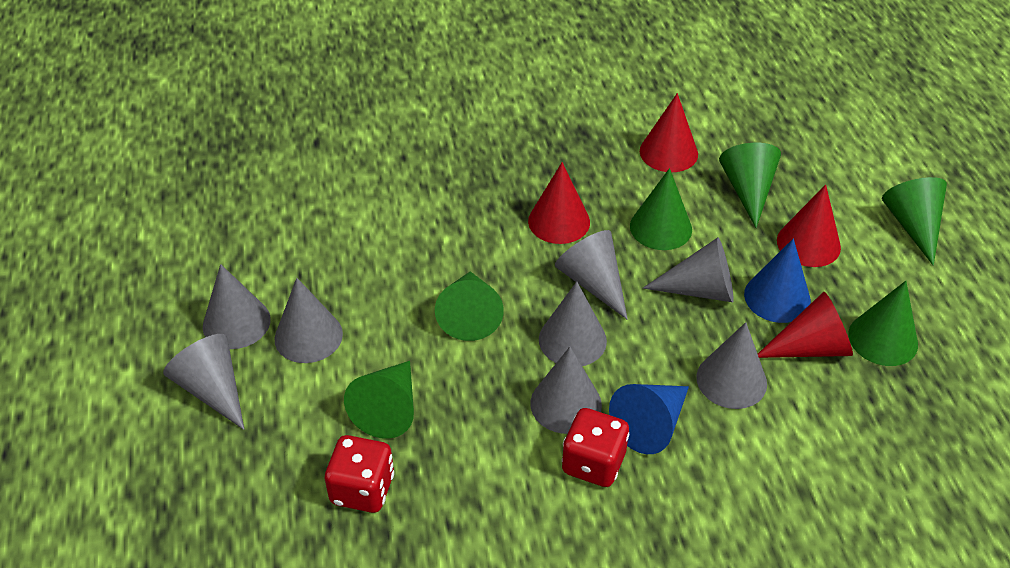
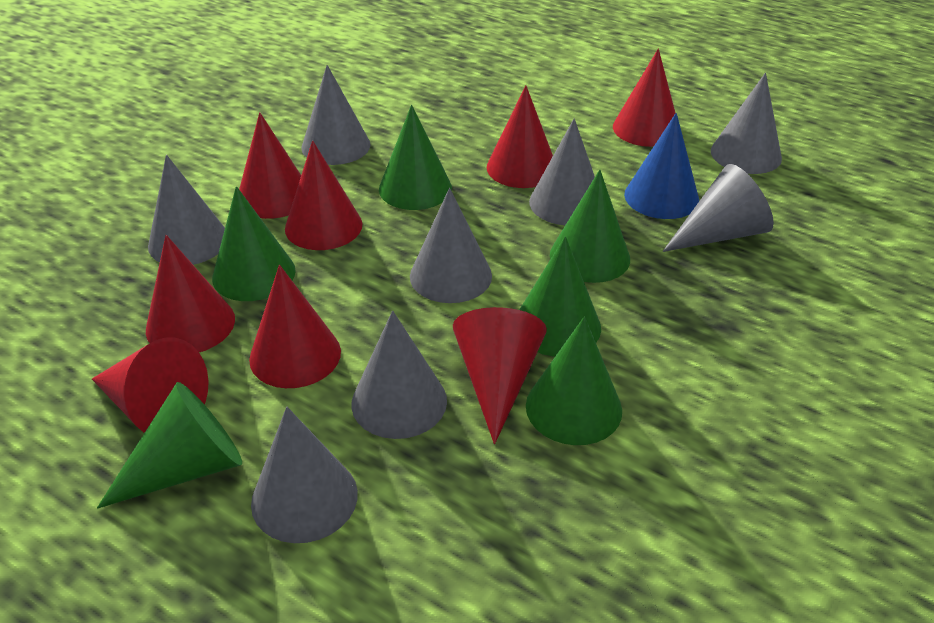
blue cone: 2 -> 1
red cone: 4 -> 8
red dice: 2 -> 0

